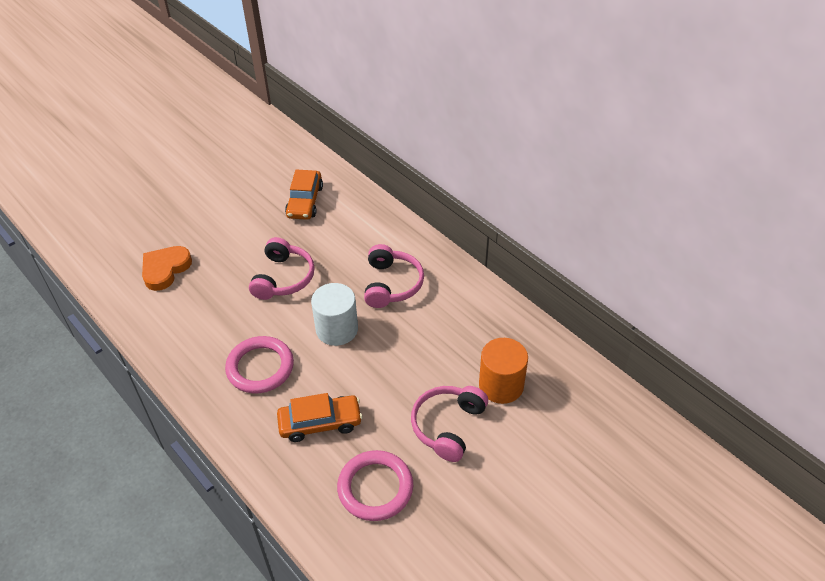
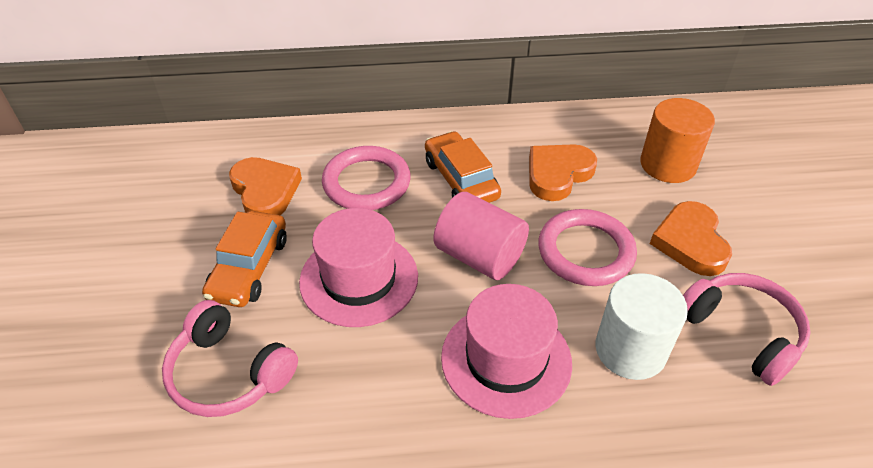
orange heart: 1 -> 3
pink cylinder: 0 -> 1
pink hat: 0 -> 2
pink headphones: 3 -> 2

